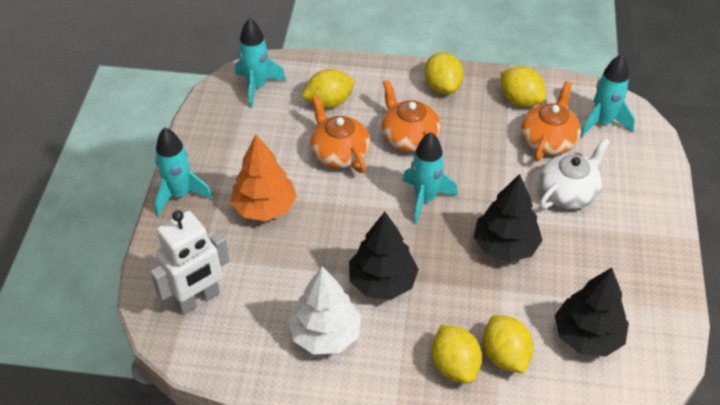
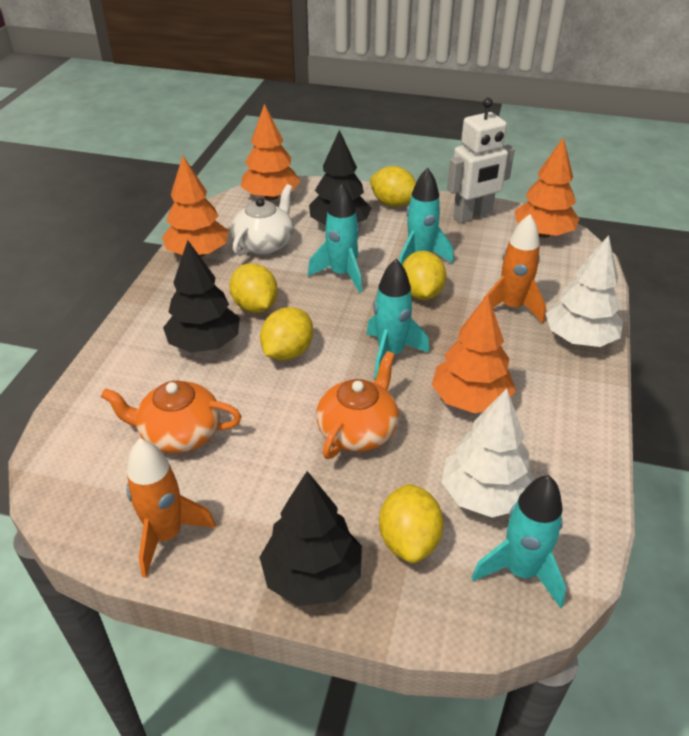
orange rocket: 0 -> 2
orange teapot: 3 -> 2
orange tree: 1 -> 4
white tree: 1 -> 2

